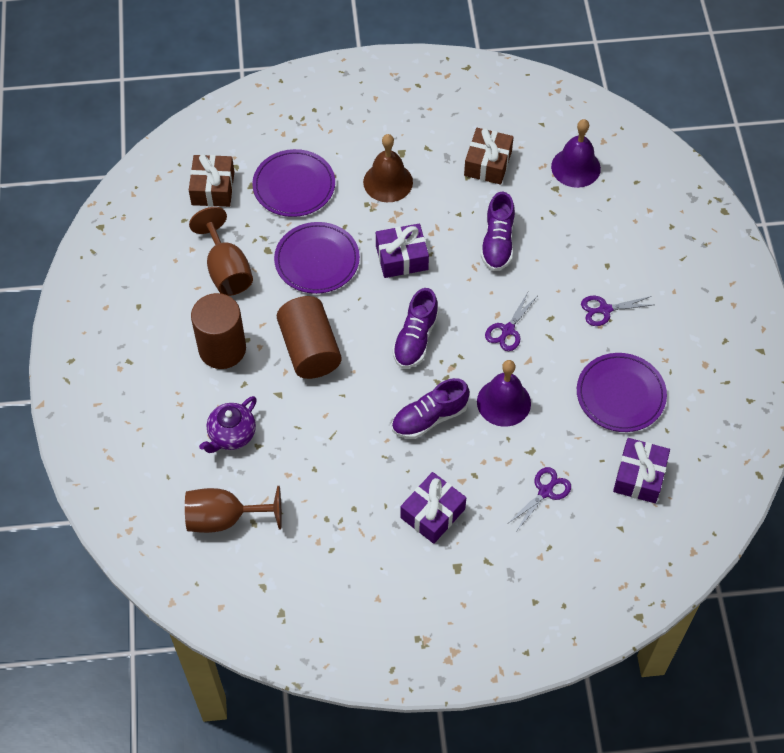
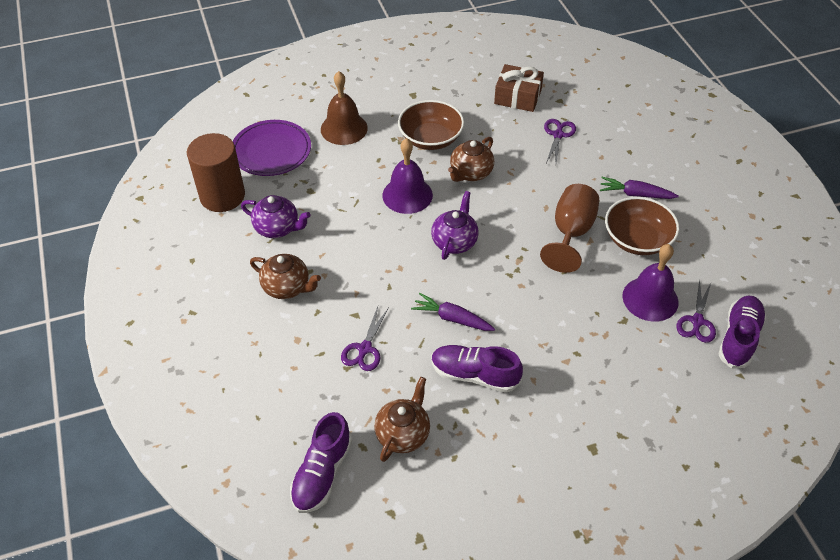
brown bowl: 0 -> 2
brown cylinder: 2 -> 1
brown gift: 2 -> 1
brown goblet: 2 -> 1
brown teapot: 0 -> 3
purple carrot: 0 -> 2
purple gift: 3 -> 0
purple plate: 3 -> 1
purple teapot: 1 -> 2

